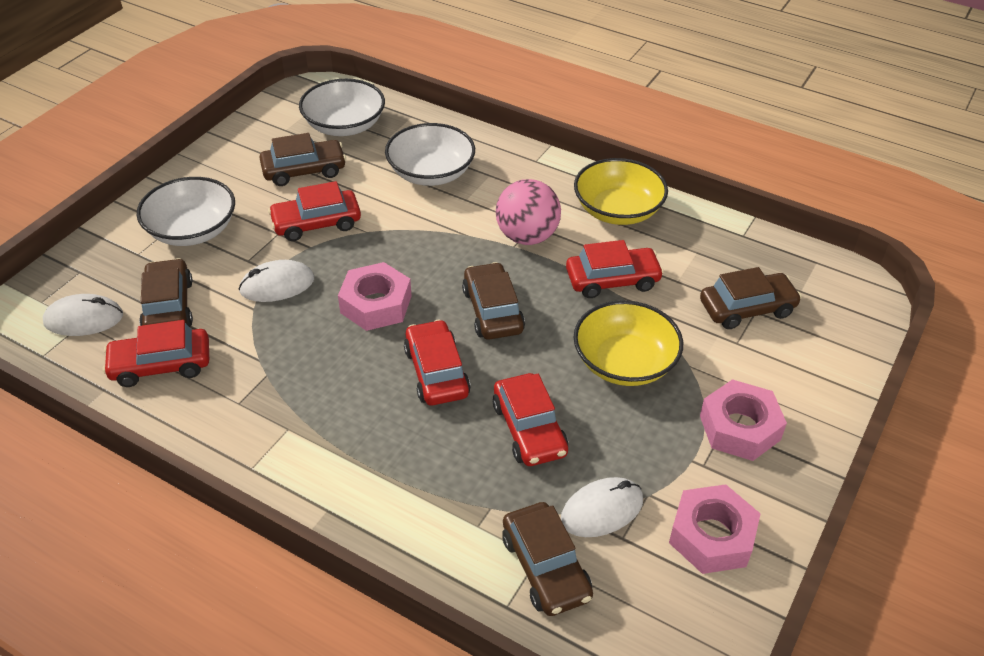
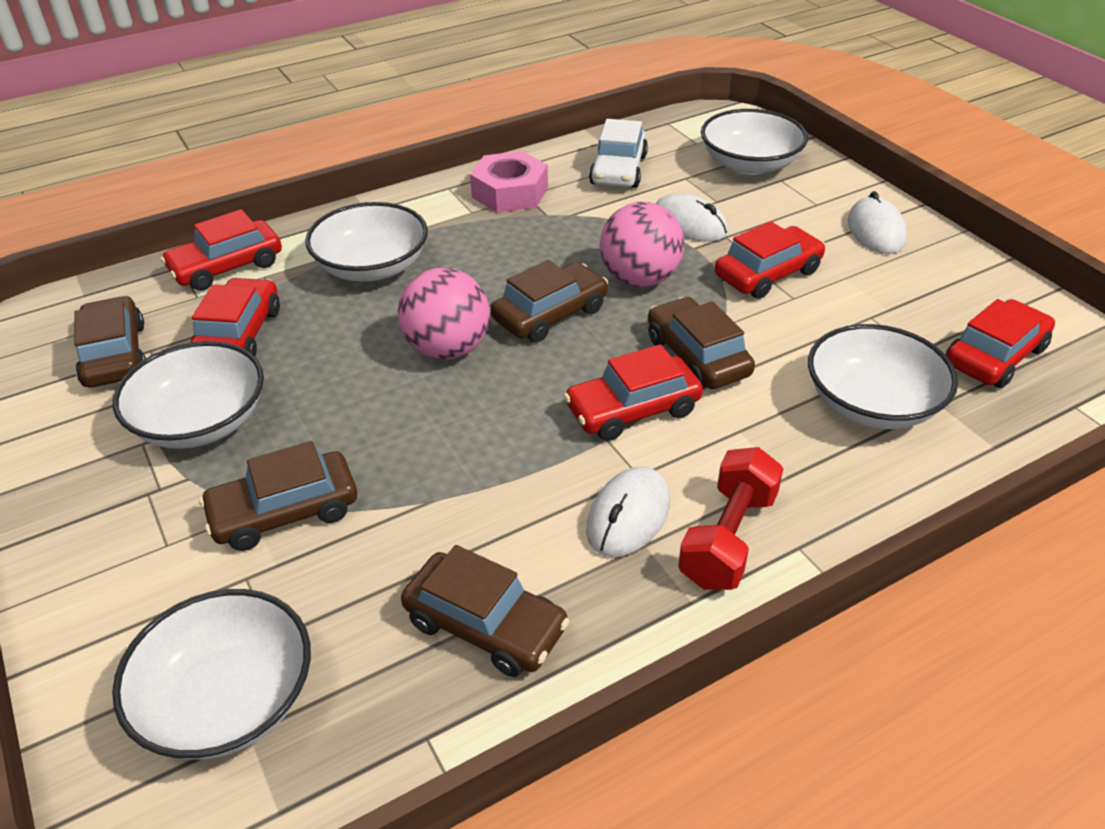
pink ball: 1 -> 2
pink nut: 3 -> 1
red dumbbell: 0 -> 1
white bowl: 3 -> 5
white car: 0 -> 1
yellow bowl: 2 -> 0

